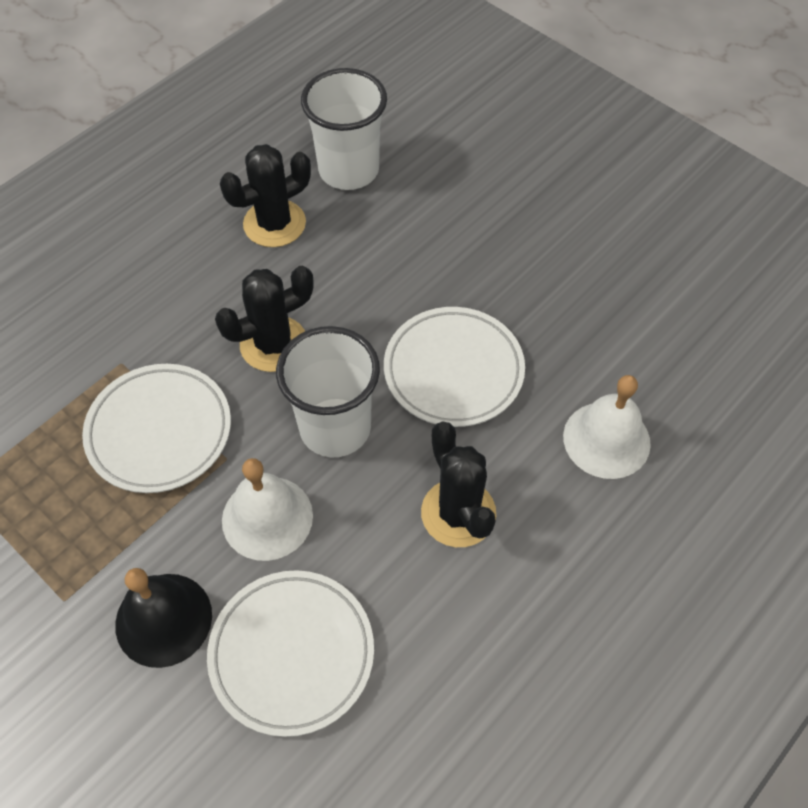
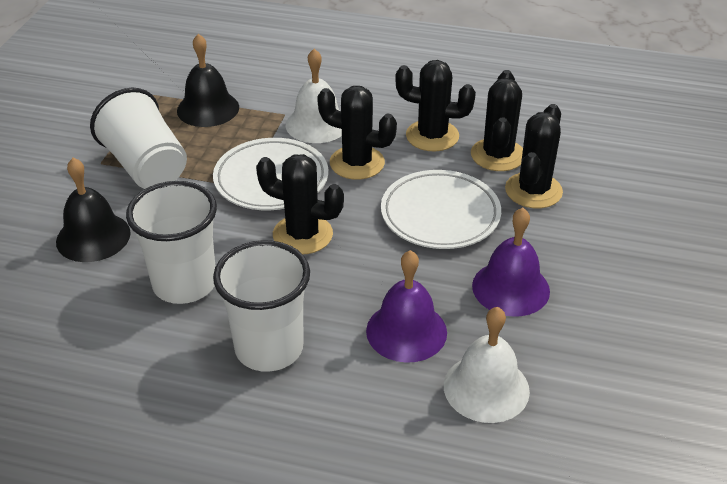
black bell: 1 -> 2
black cactus: 3 -> 5
purple bell: 0 -> 2
white cup: 2 -> 3
white plate: 3 -> 2

